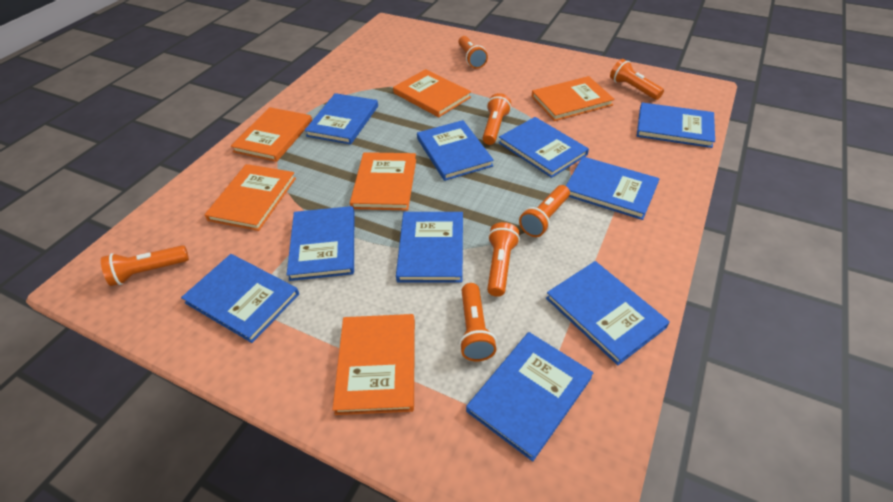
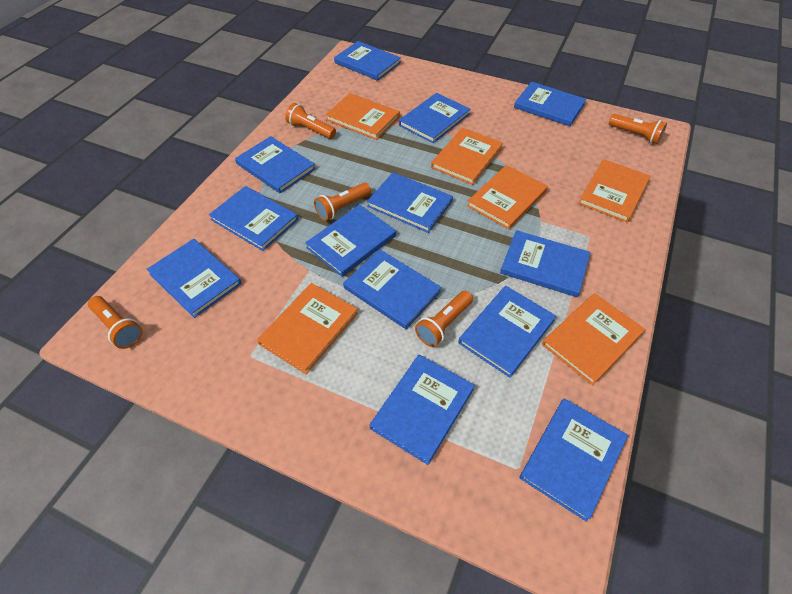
blue book: 10 -> 13
orange flashlight: 7 -> 5

